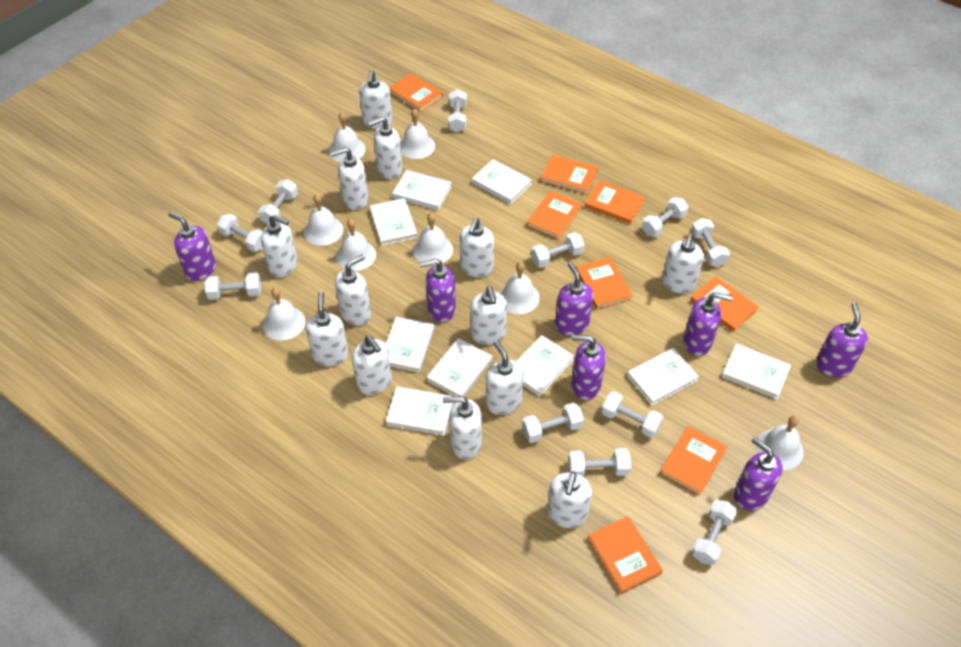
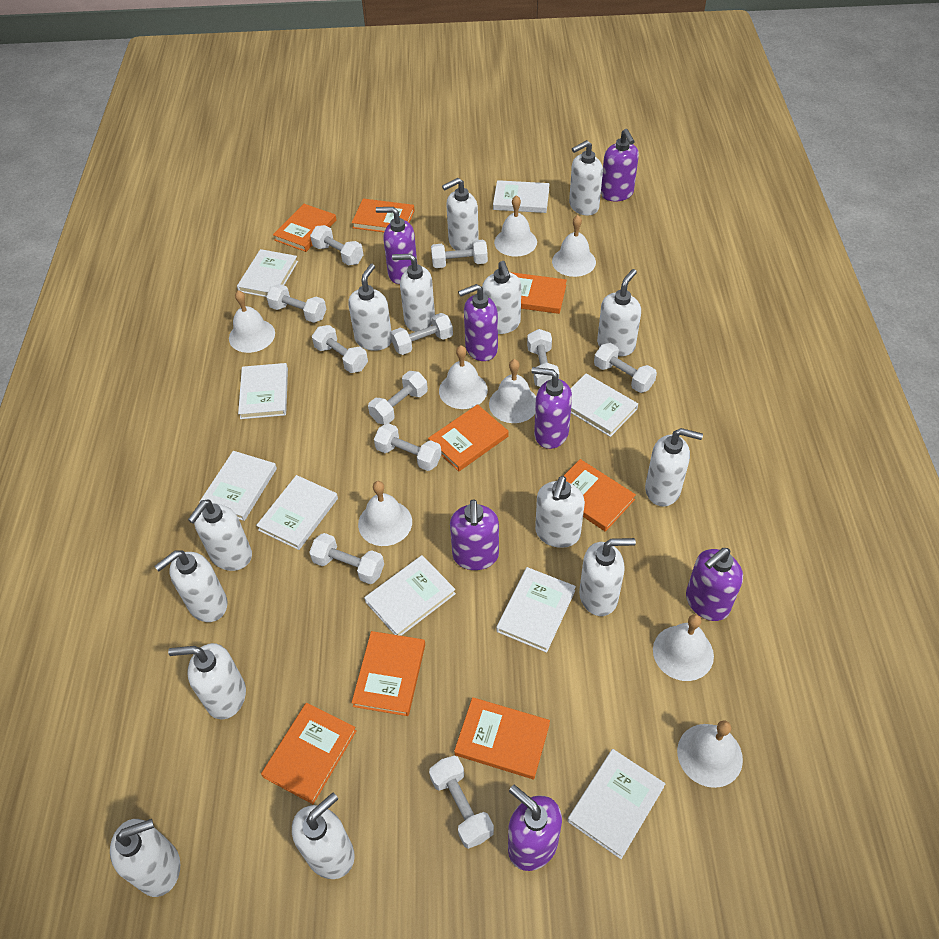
white soap dispenser: 13 -> 14

